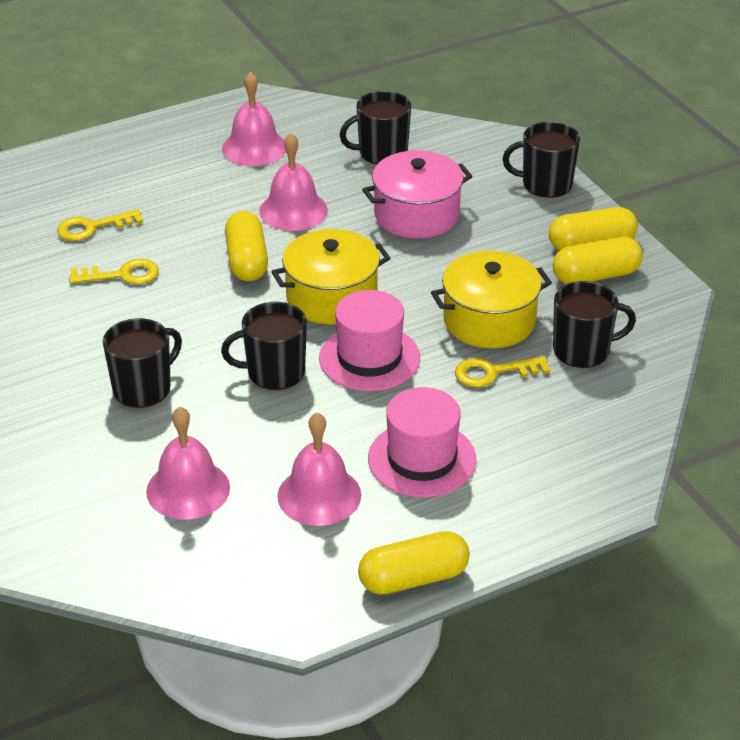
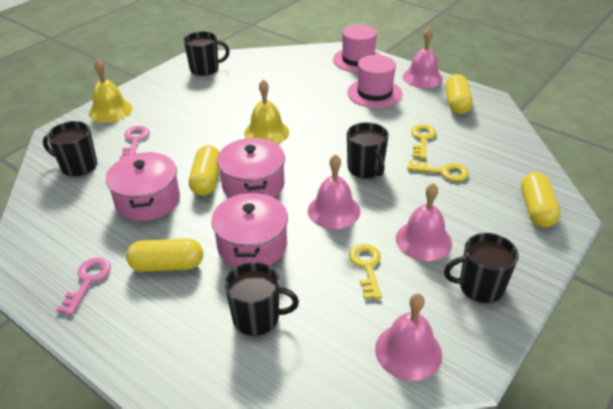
pink key: 0 -> 2
pink pot: 1 -> 3
yellow bell: 0 -> 2
yellow pot: 2 -> 0

